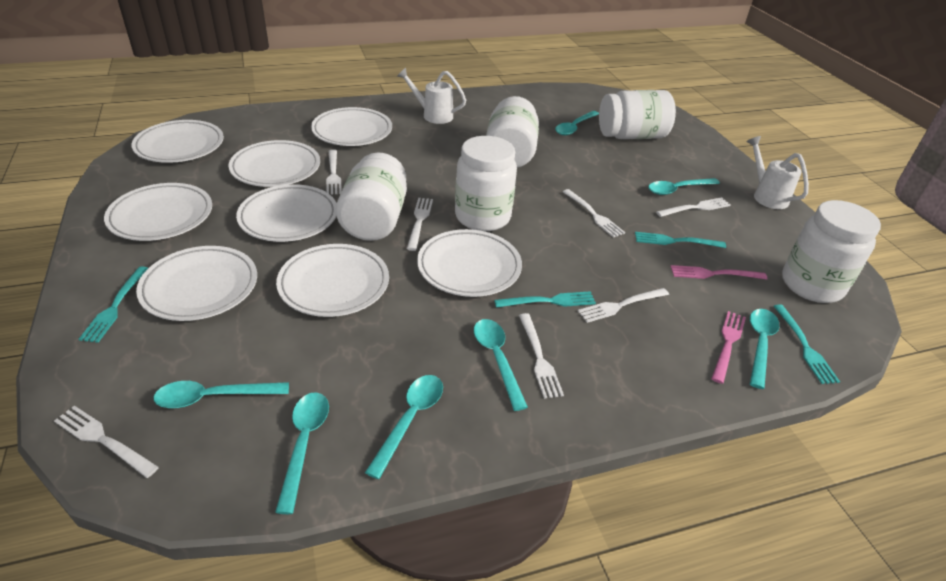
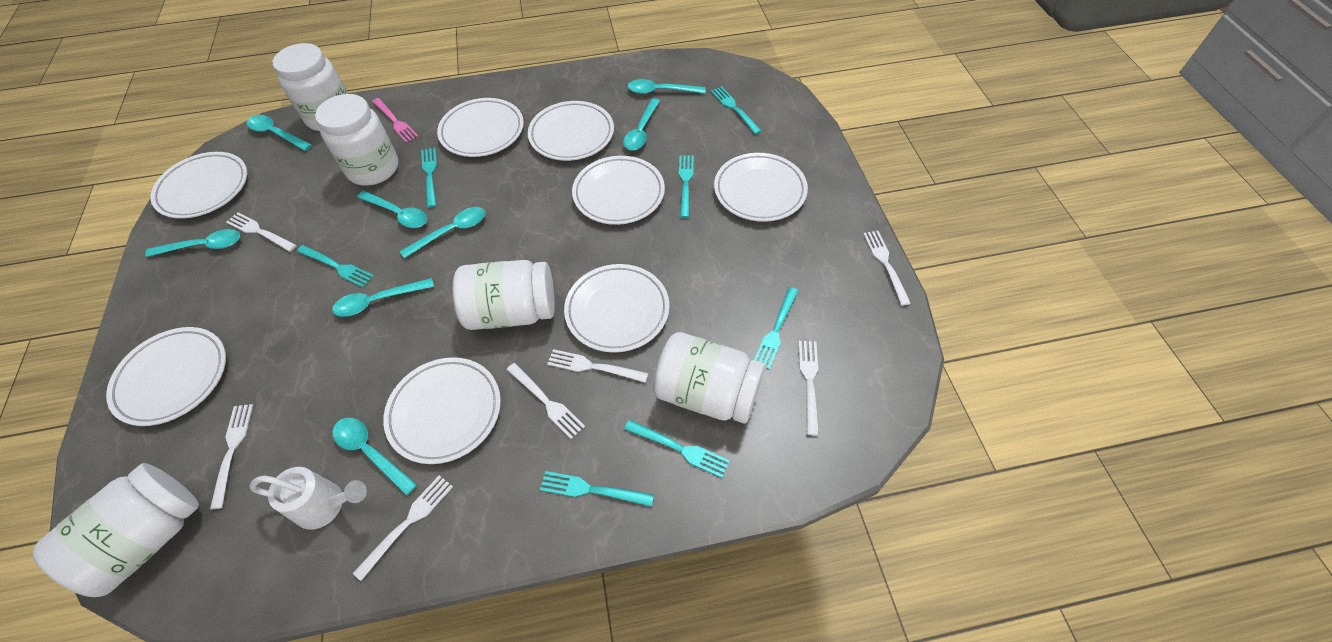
pink fork: 2 -> 1
turquoise fork: 4 -> 7
turquoise spoon: 7 -> 8
white watering can: 2 -> 1

